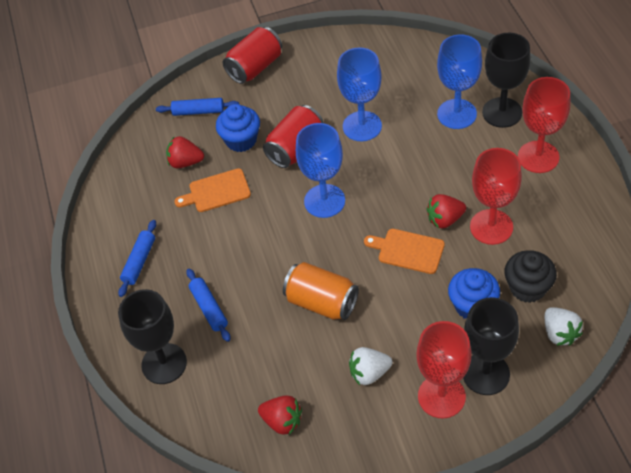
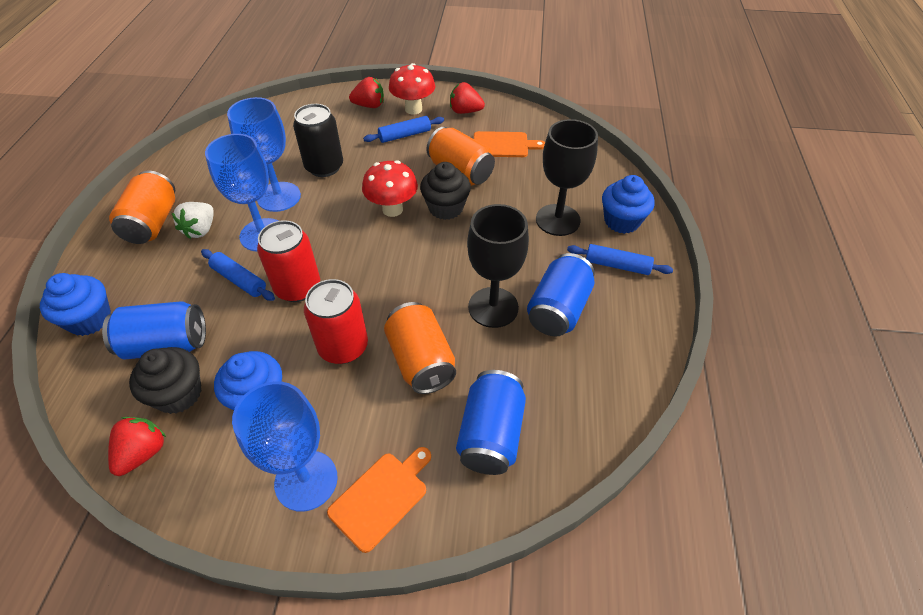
black can: 0 -> 1
black cupcake: 1 -> 2
black goblet: 3 -> 2
blue can: 0 -> 3
blue cupcake: 2 -> 3
orange can: 1 -> 3
red goblet: 3 -> 0
red mushroom: 0 -> 2
white strawberry: 2 -> 1

